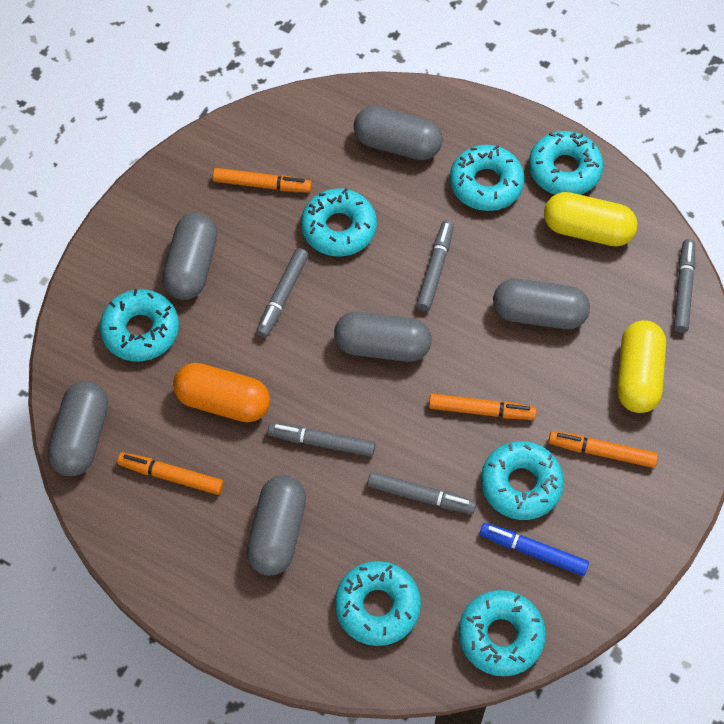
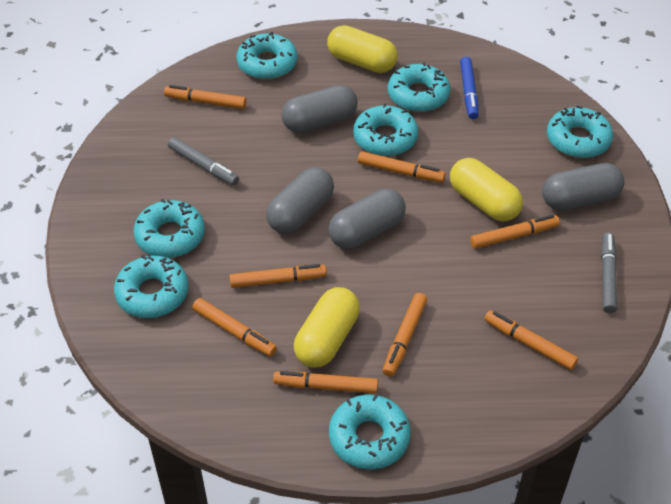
grey capsule: 6 -> 4
grey marker: 5 -> 2
orange capsule: 1 -> 0
orange marker: 4 -> 8
yellow capsule: 2 -> 3

